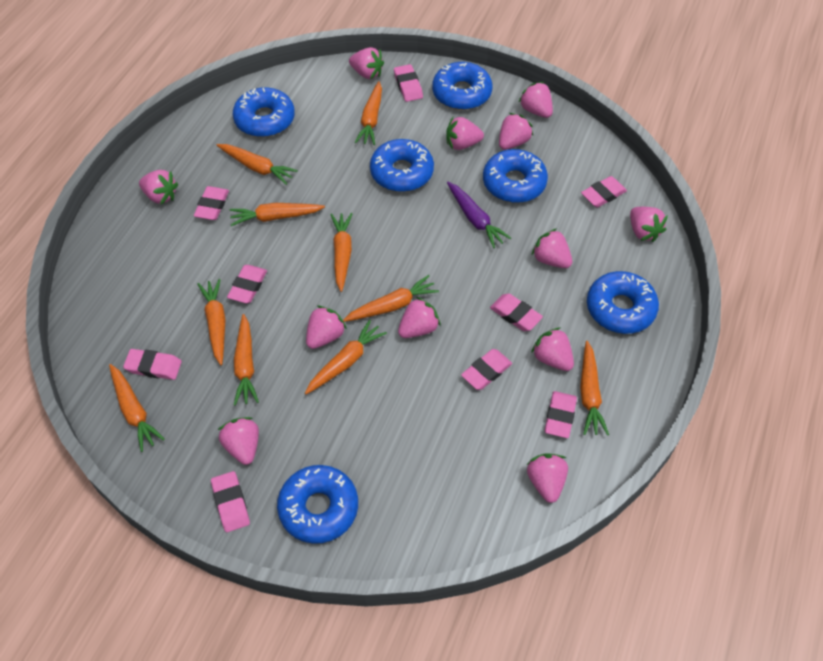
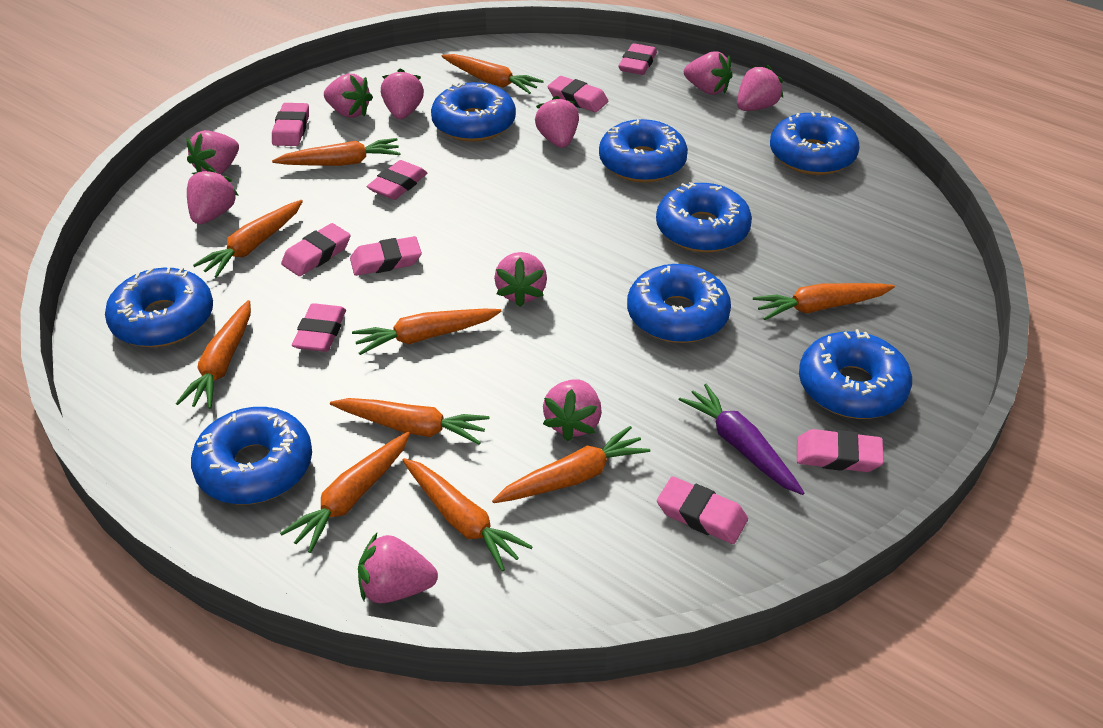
blue donut: 6 -> 8
pink strawberry: 12 -> 10

